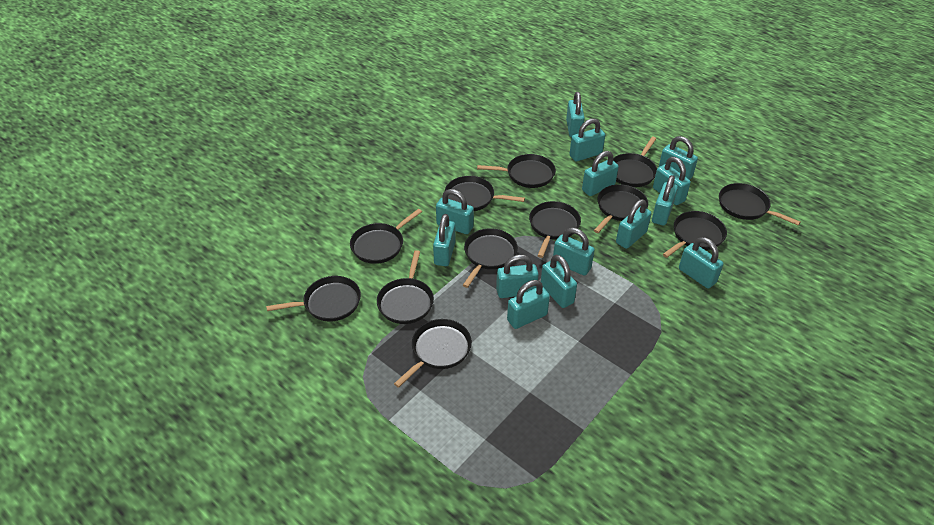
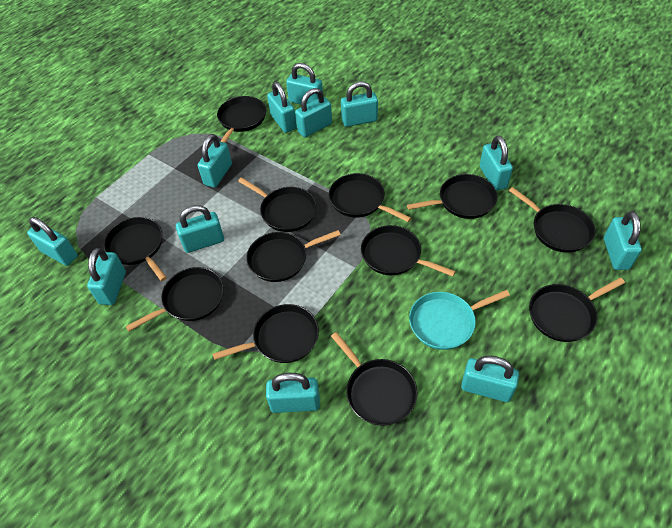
turquoise padlock: 14 -> 12
turquoise pan: 0 -> 1

